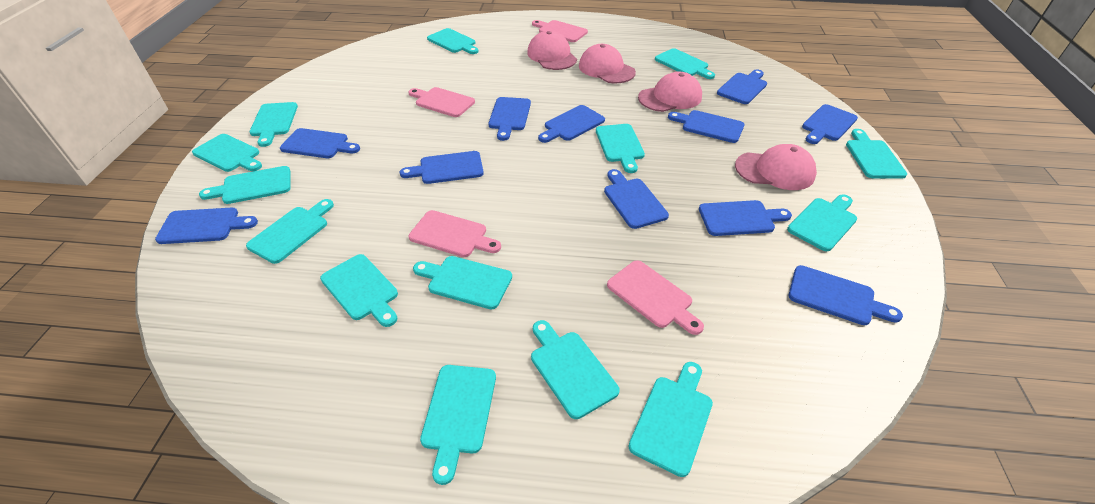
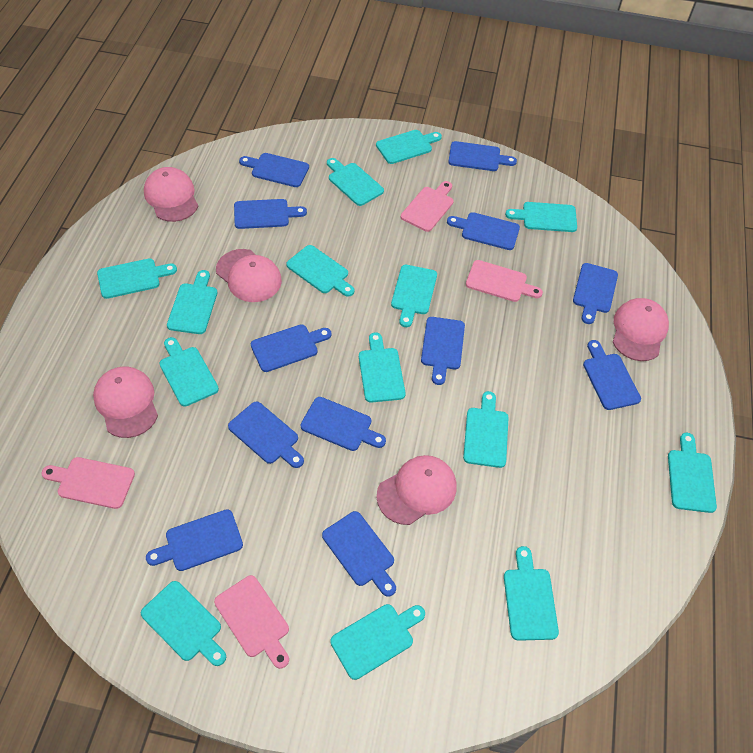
blue cutting board: 11 -> 12
pink cap: 4 -> 5

